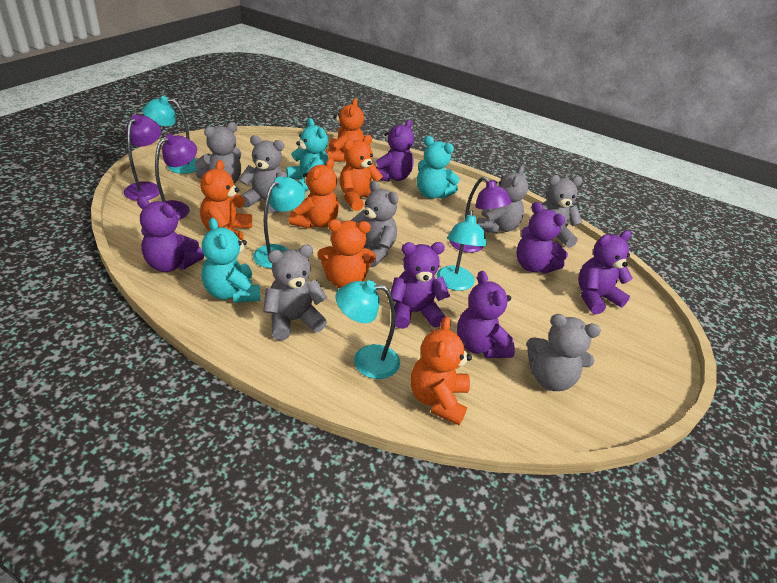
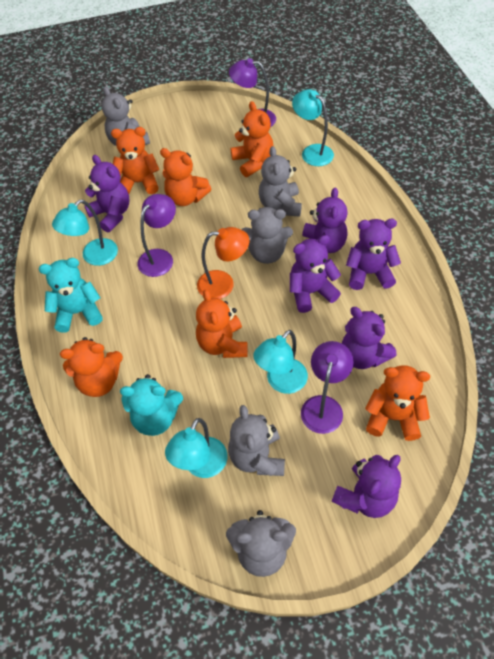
grey teddy bear: 7 -> 5
orange lamp: 0 -> 1
turquoise teddy bear: 3 -> 2

